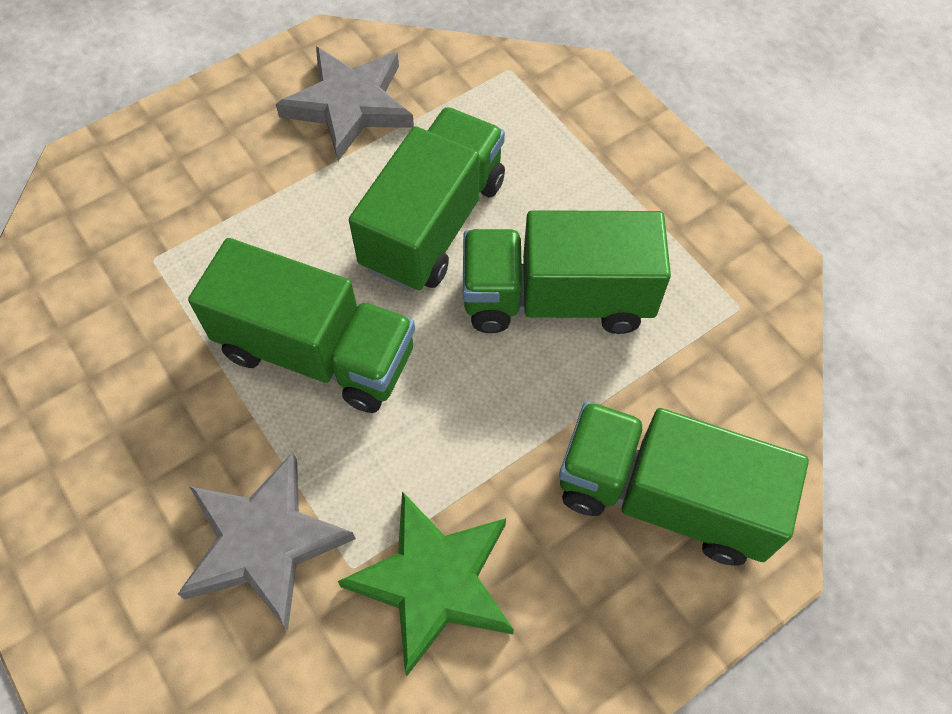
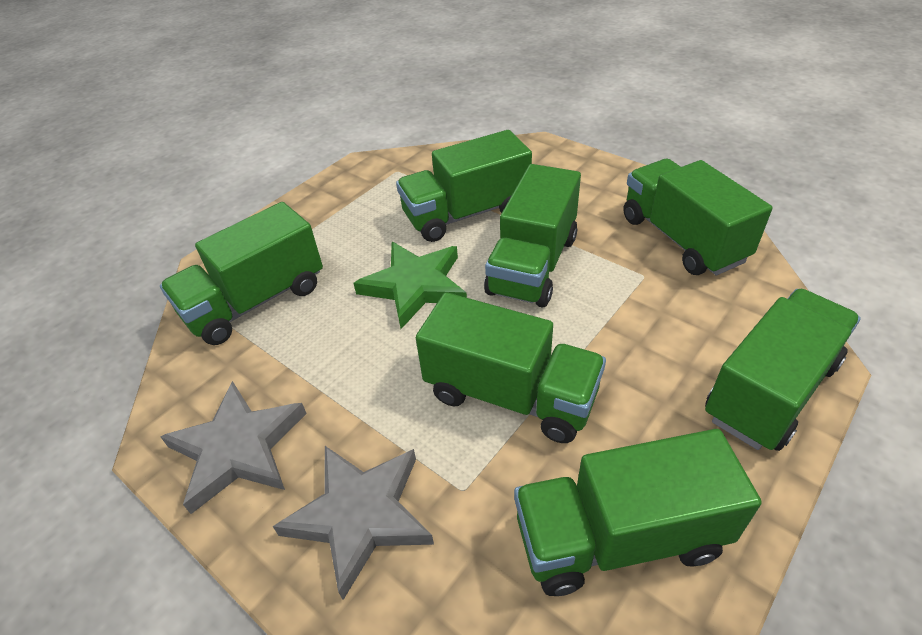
green truck: 4 -> 7

